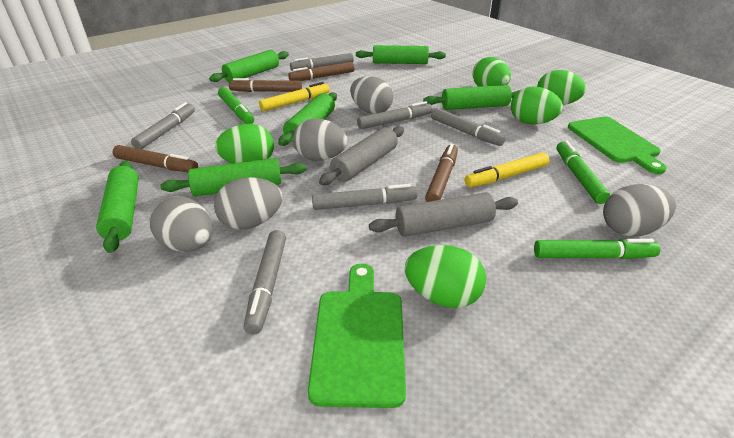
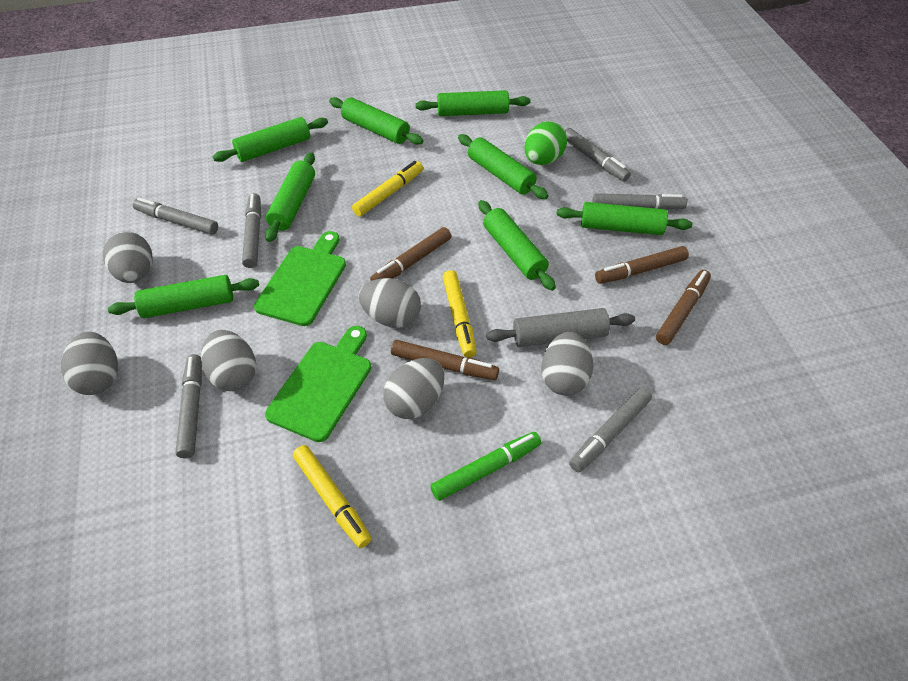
green egg: 5 -> 1
green marker: 3 -> 1
green rolling pin: 6 -> 8
grey egg: 5 -> 6
grey rolling pin: 2 -> 1
yellow marker: 2 -> 3

